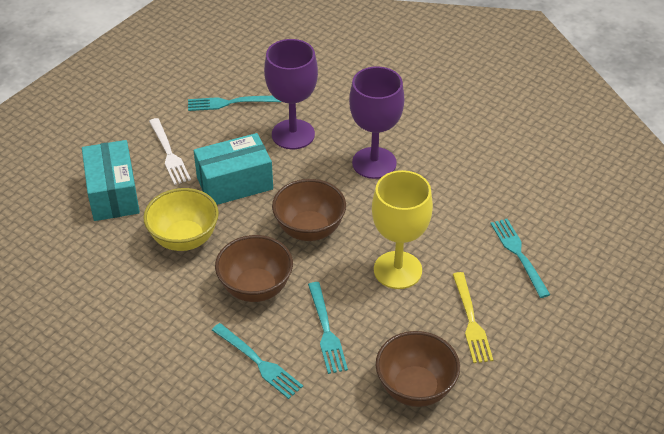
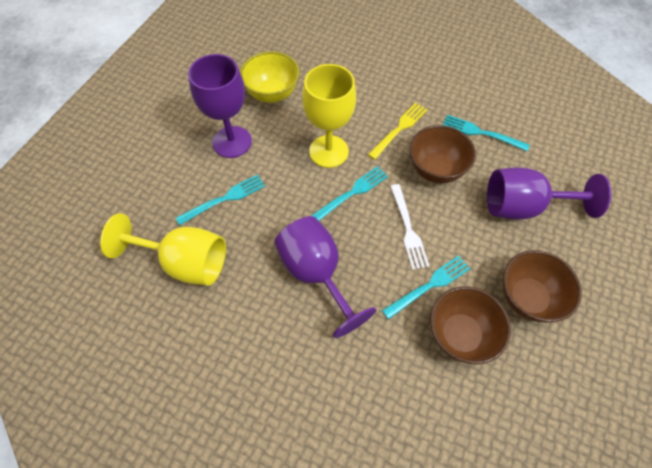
purple goblet: 2 -> 3
turquoise box: 2 -> 0
yellow goblet: 1 -> 2

